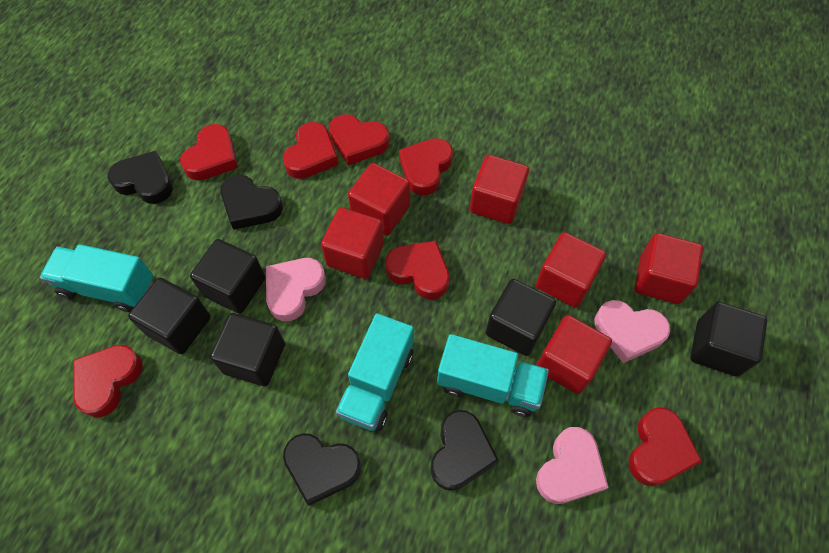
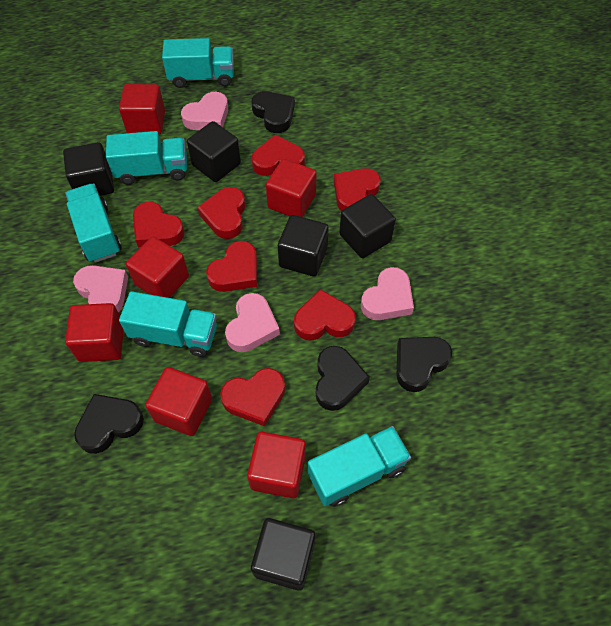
pink heart: 3 -> 4
turquoise truck: 3 -> 5

